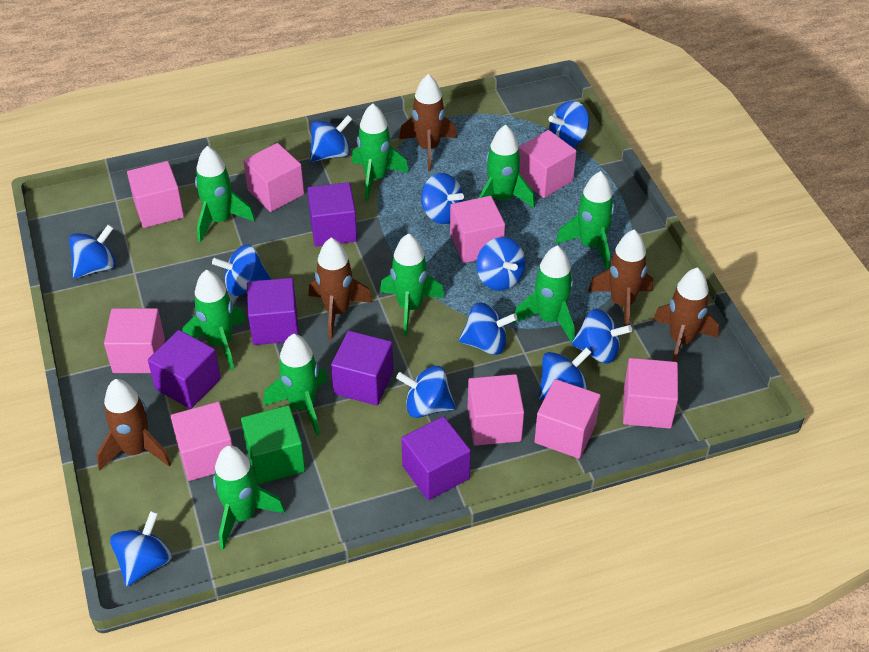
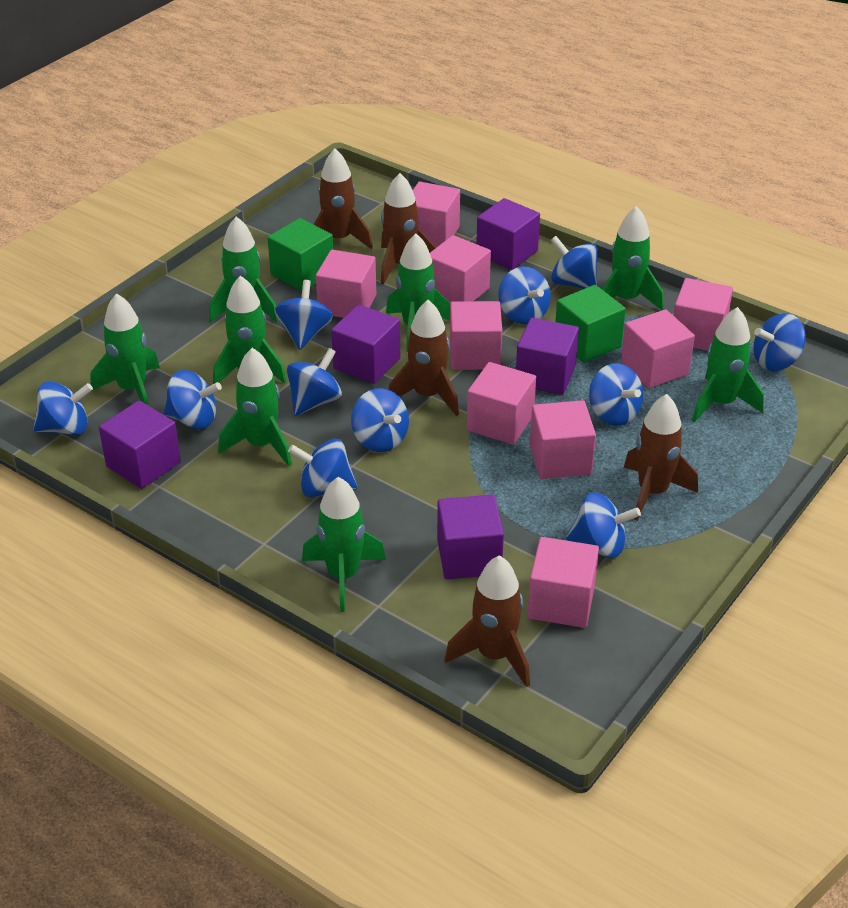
green cube: 1 -> 2
green rocket: 9 -> 8

